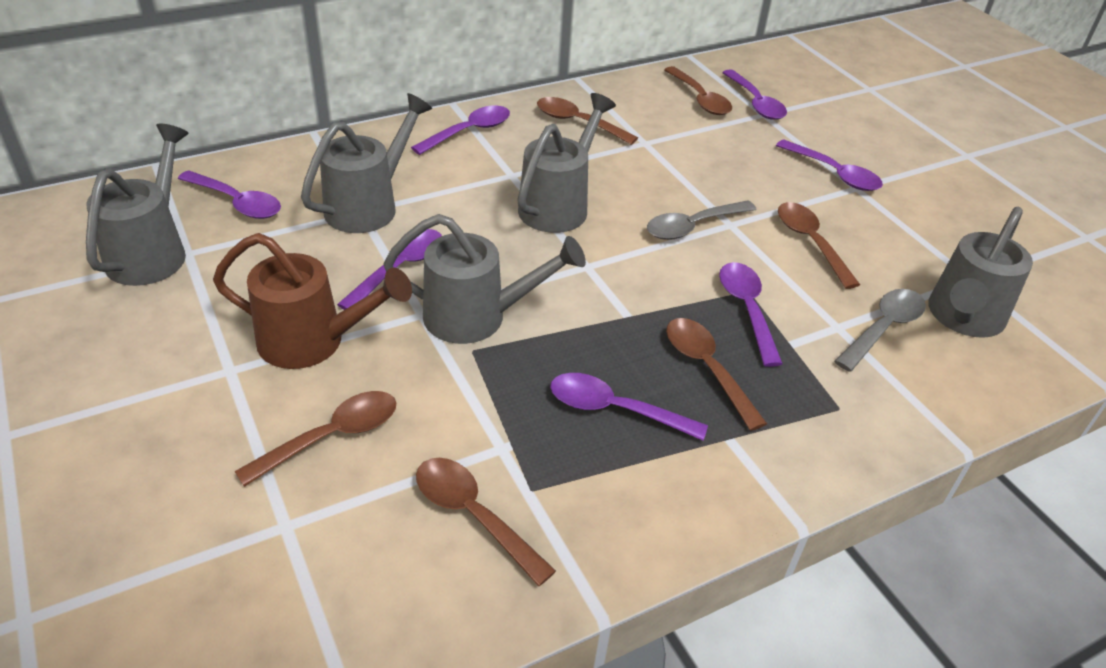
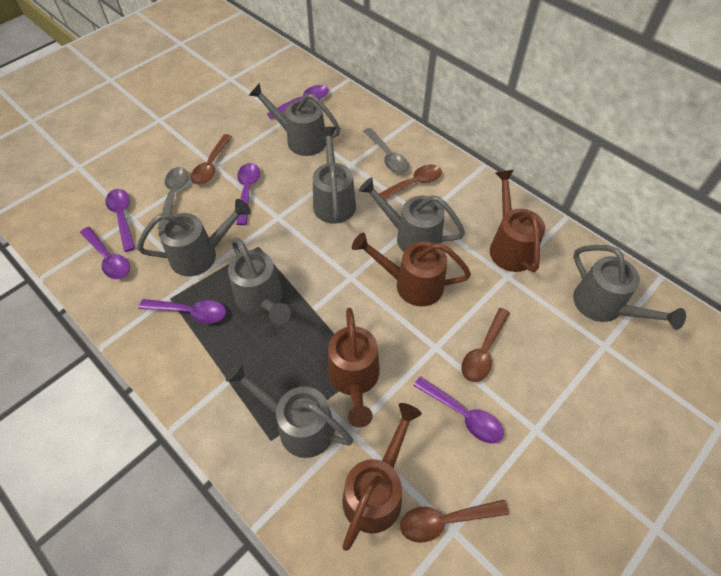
brown spoon: 6 -> 4
brown watering can: 1 -> 4
grey watering can: 5 -> 7
purple spoon: 7 -> 6

